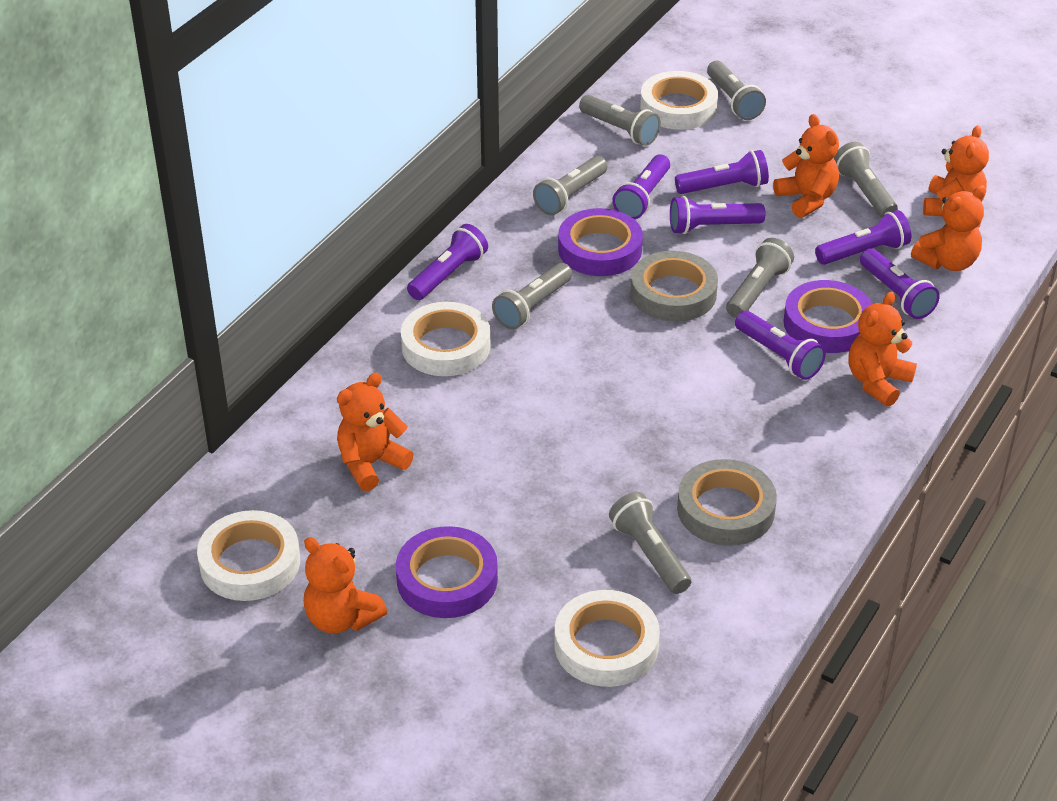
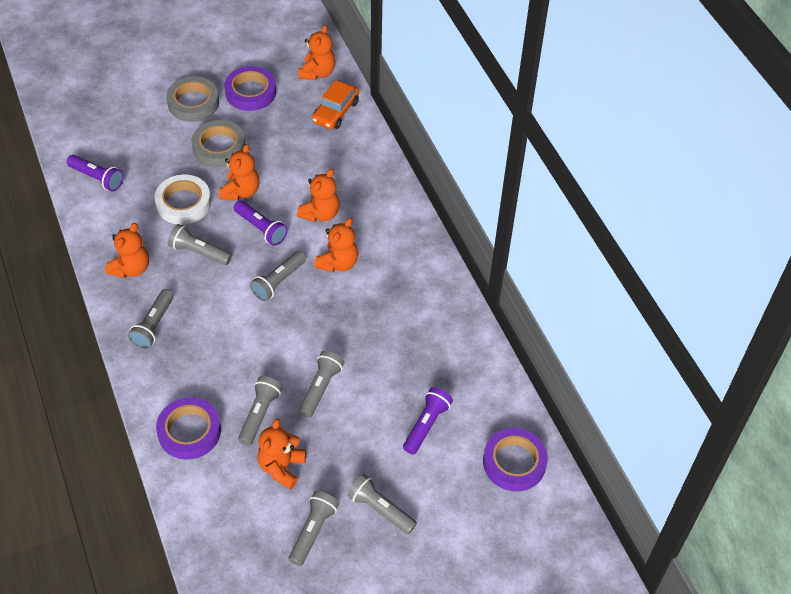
orange car: 0 -> 1
purple flashlight: 7 -> 3
white tape: 4 -> 1

